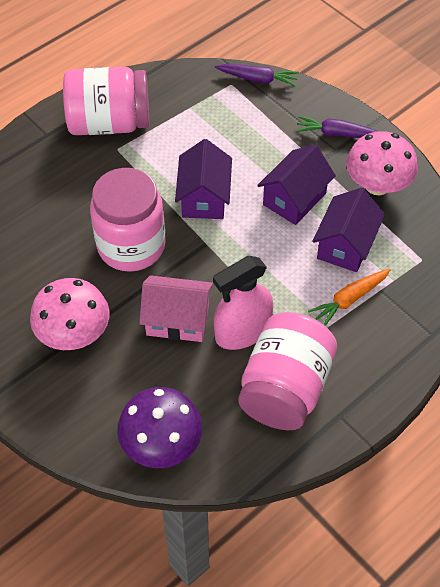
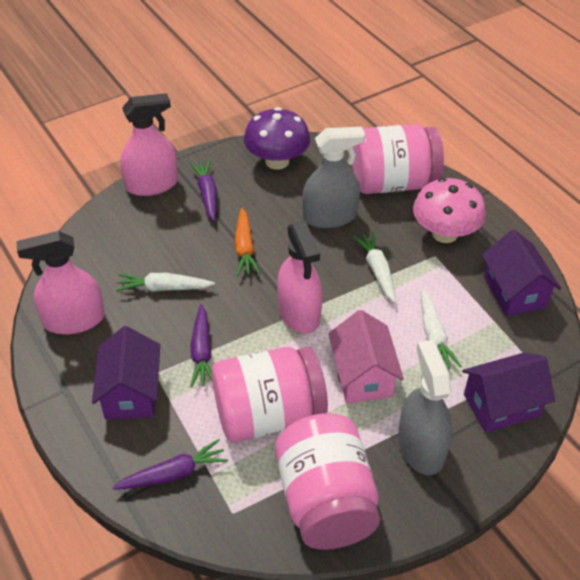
grey spray bottle: 0 -> 2
pink mushroom: 2 -> 1
pink spray bottle: 1 -> 3
purple carrot: 2 -> 3
white carrot: 0 -> 3

